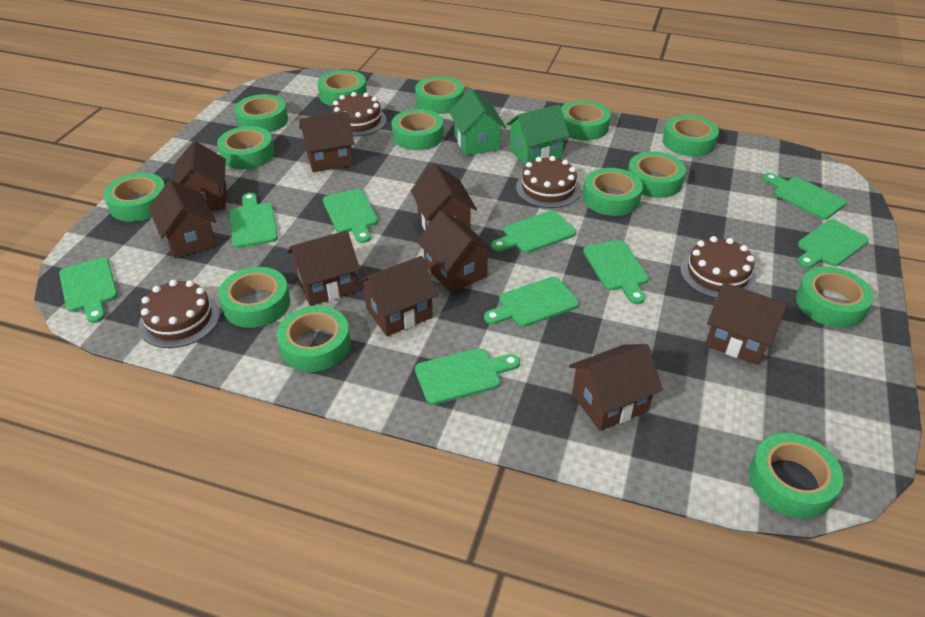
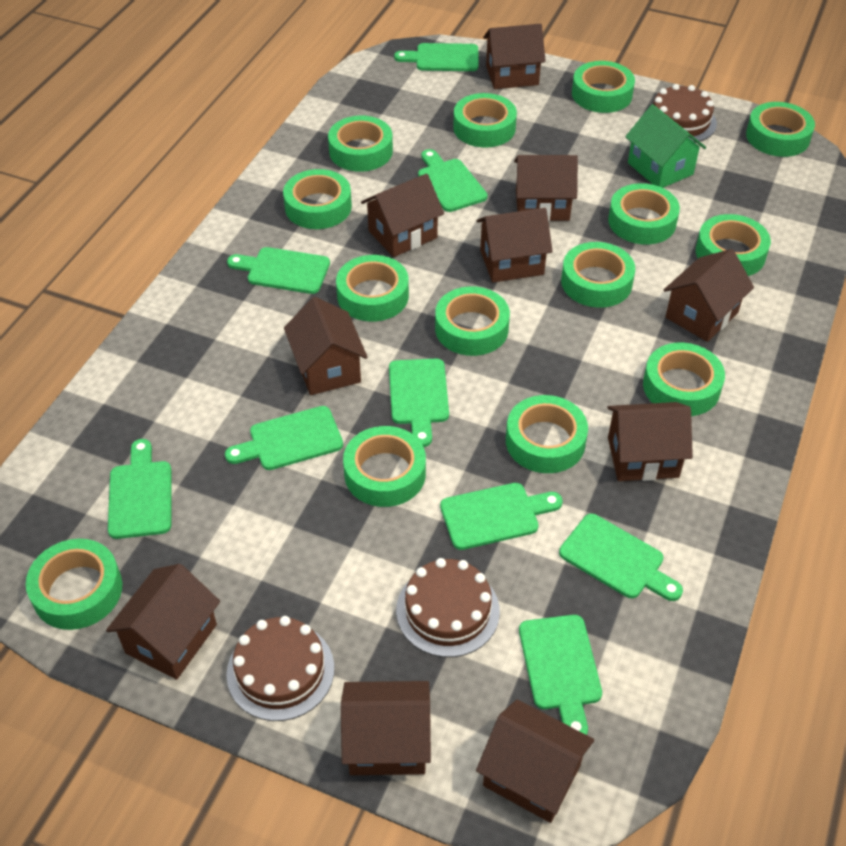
brown cake: 4 -> 3
brown house: 9 -> 10
green house: 2 -> 1

